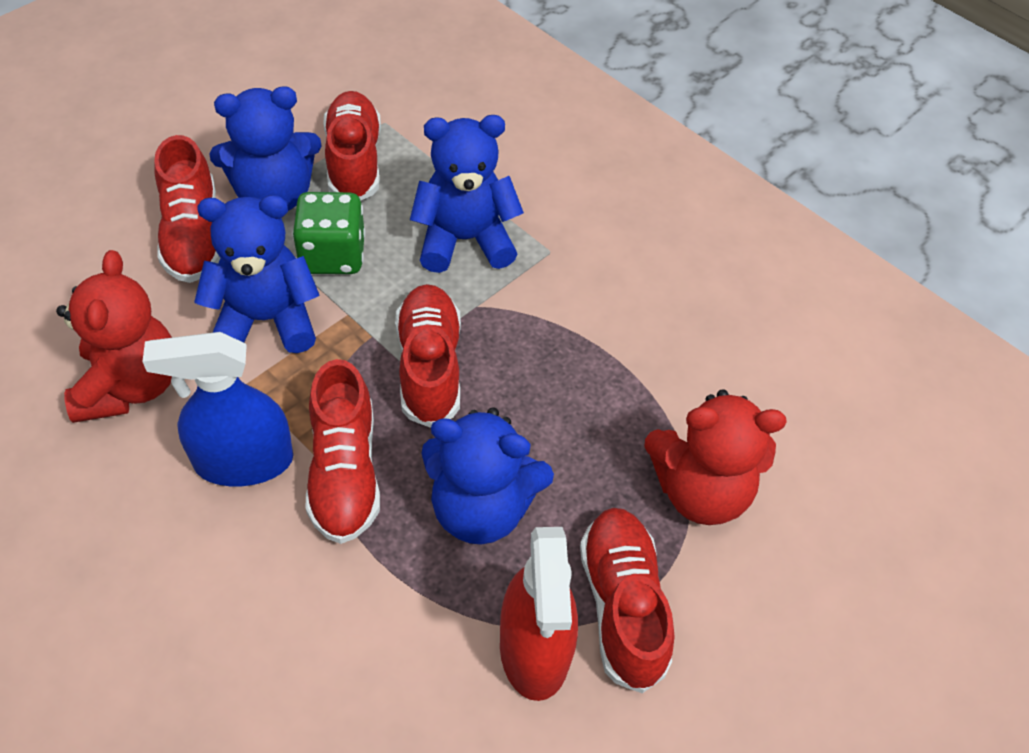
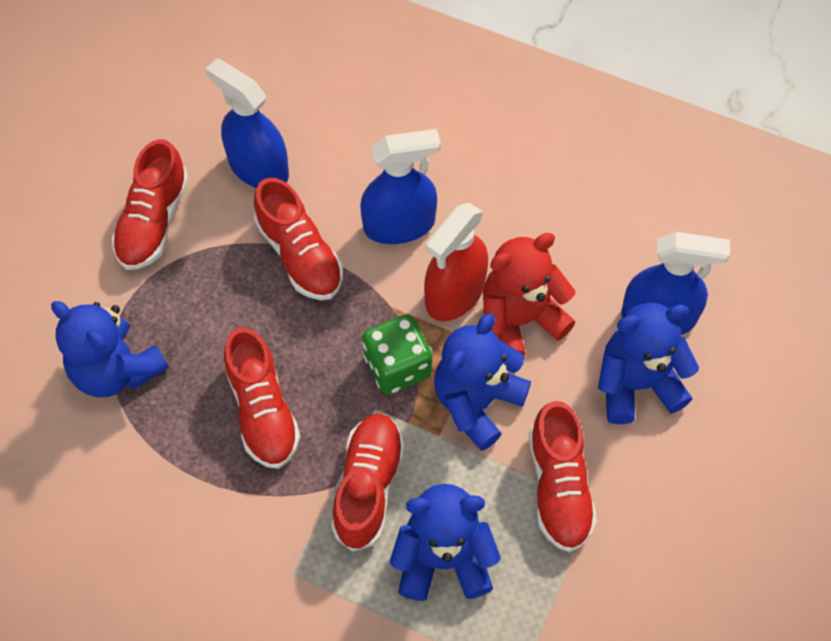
blue spray bottle: 1 -> 3
red teddy bear: 2 -> 1

